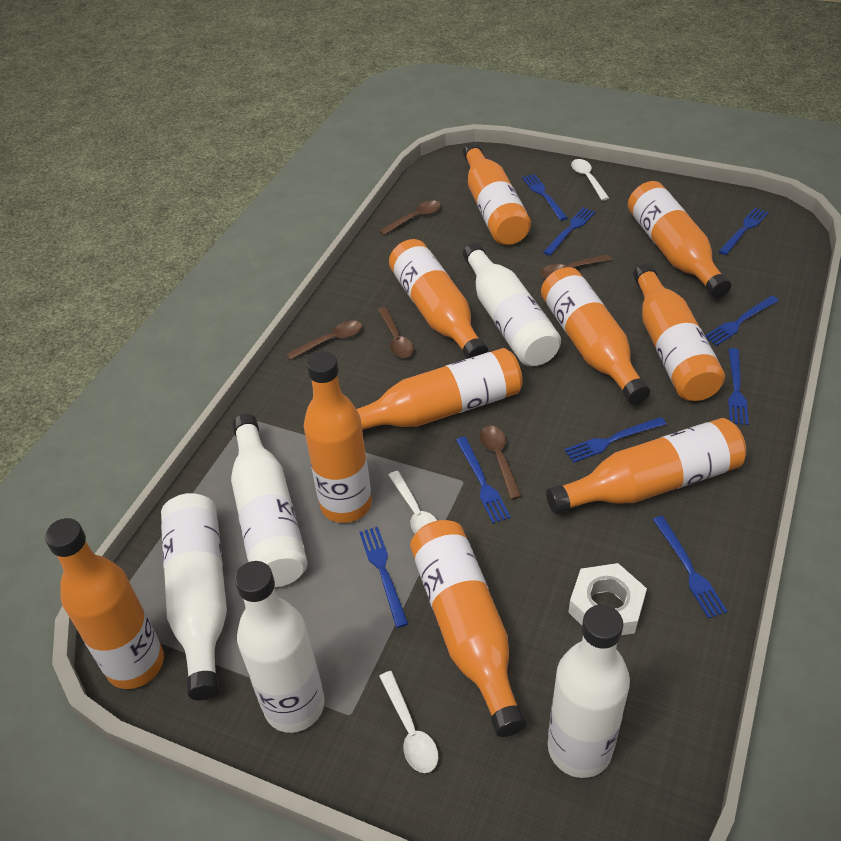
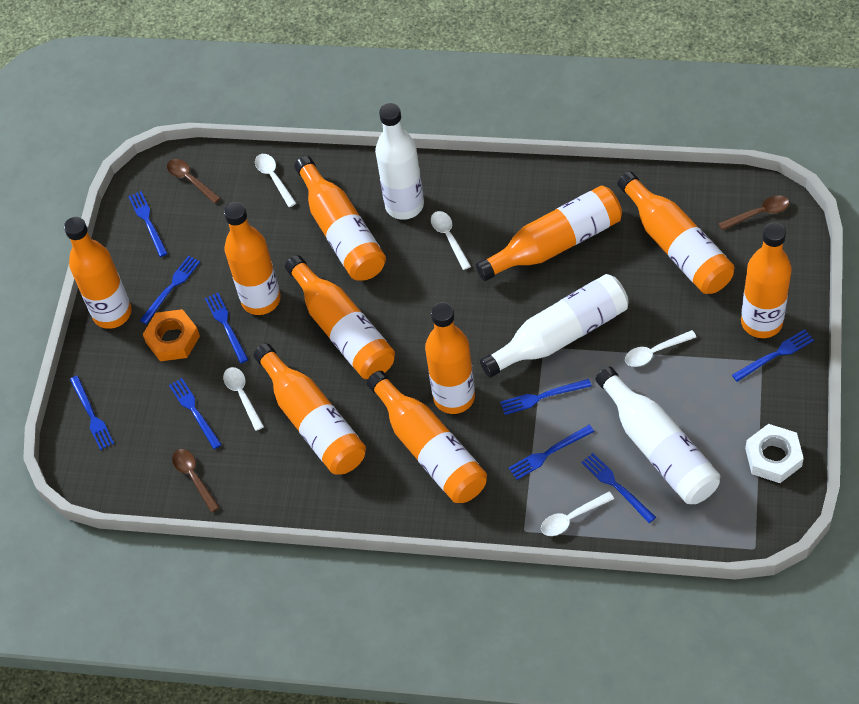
brown spoon: 5 -> 3
orange nut: 0 -> 1
white bottle: 5 -> 3
white spoon: 3 -> 5

